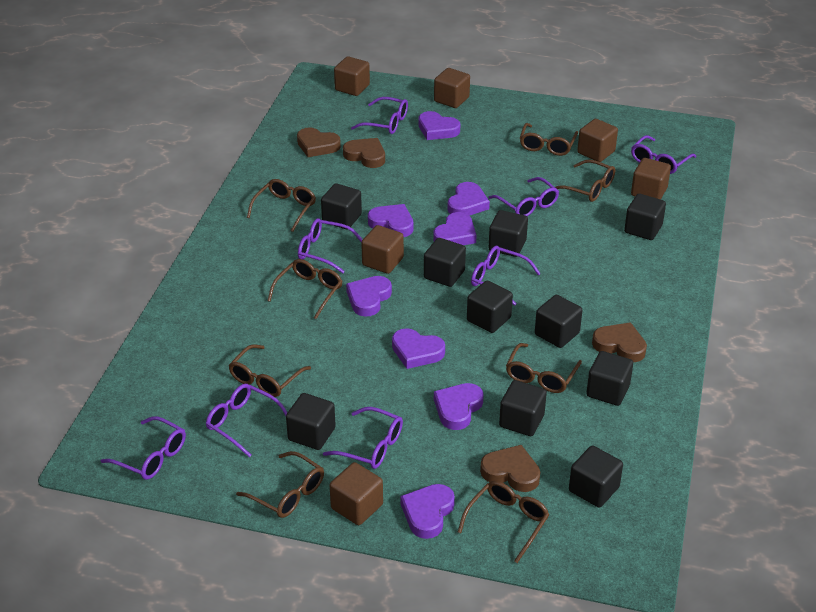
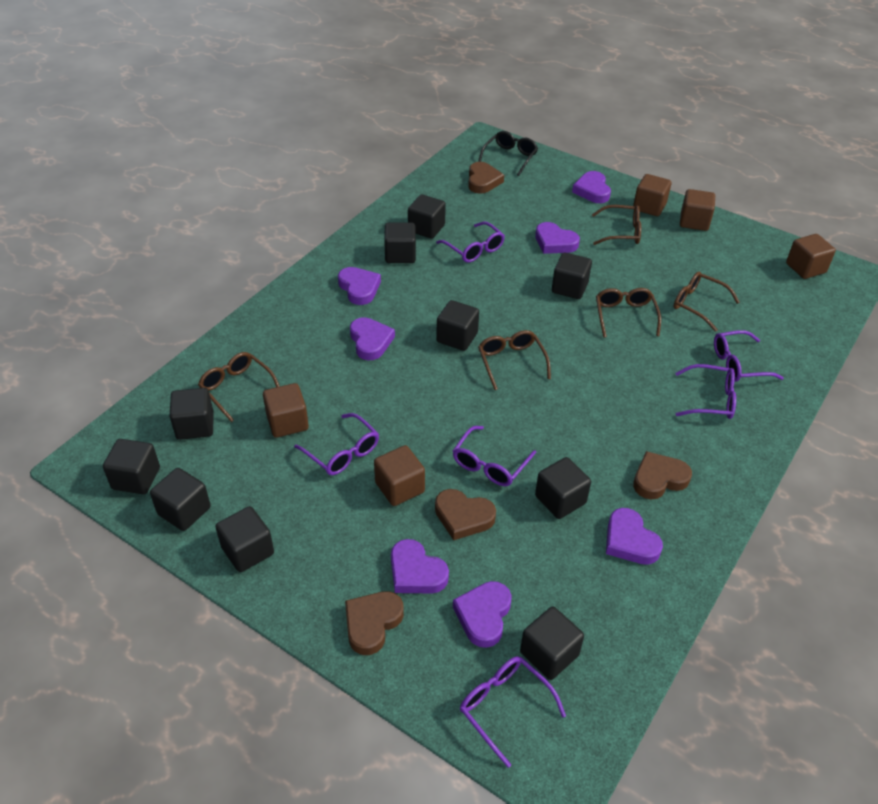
black glasses: 0 -> 1
brown cube: 6 -> 5
brown glasses: 8 -> 5
purple glasses: 8 -> 6
purple heart: 8 -> 7

